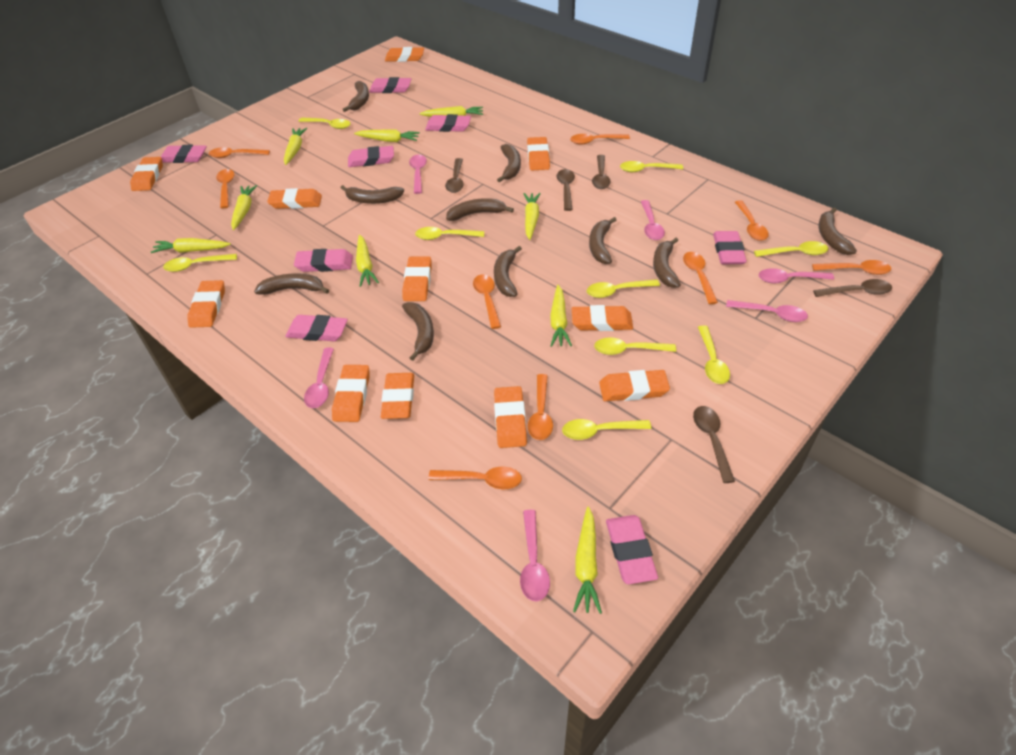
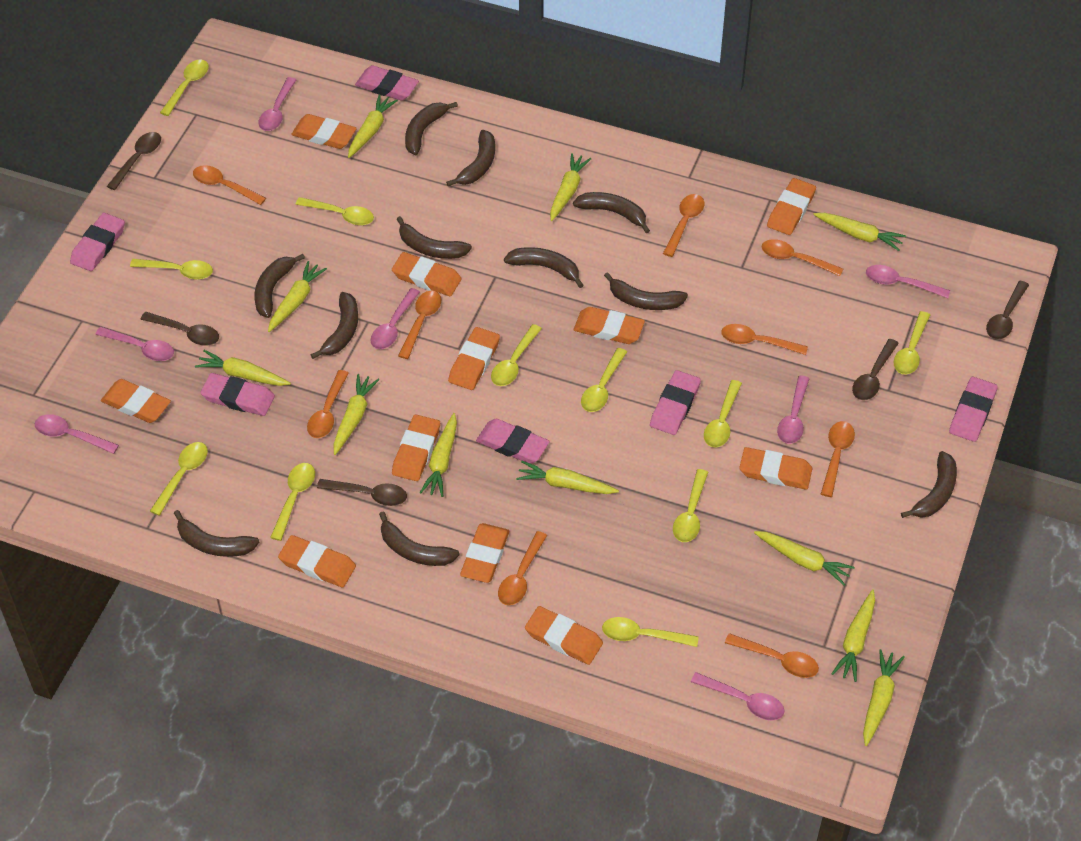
brown banana: 10 -> 11
pink eraser: 8 -> 6
pink spoon: 6 -> 7
yellow carrot: 9 -> 11
yellow spoon: 9 -> 11

